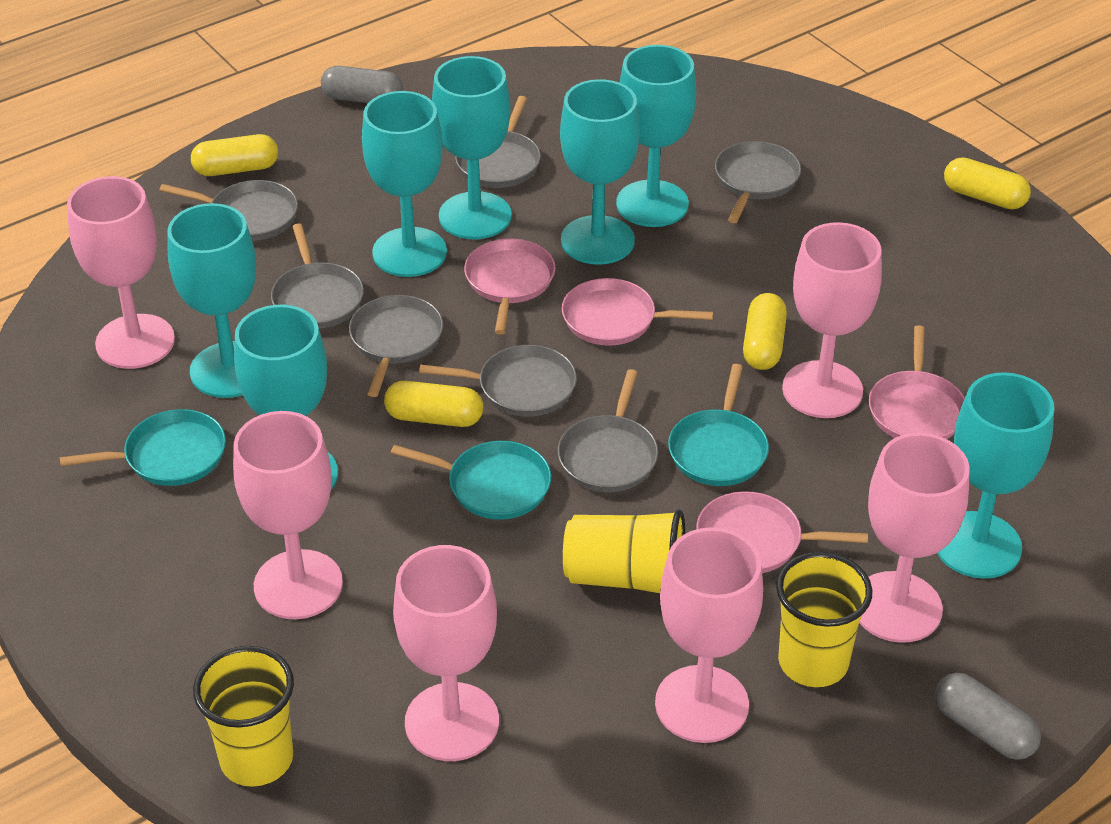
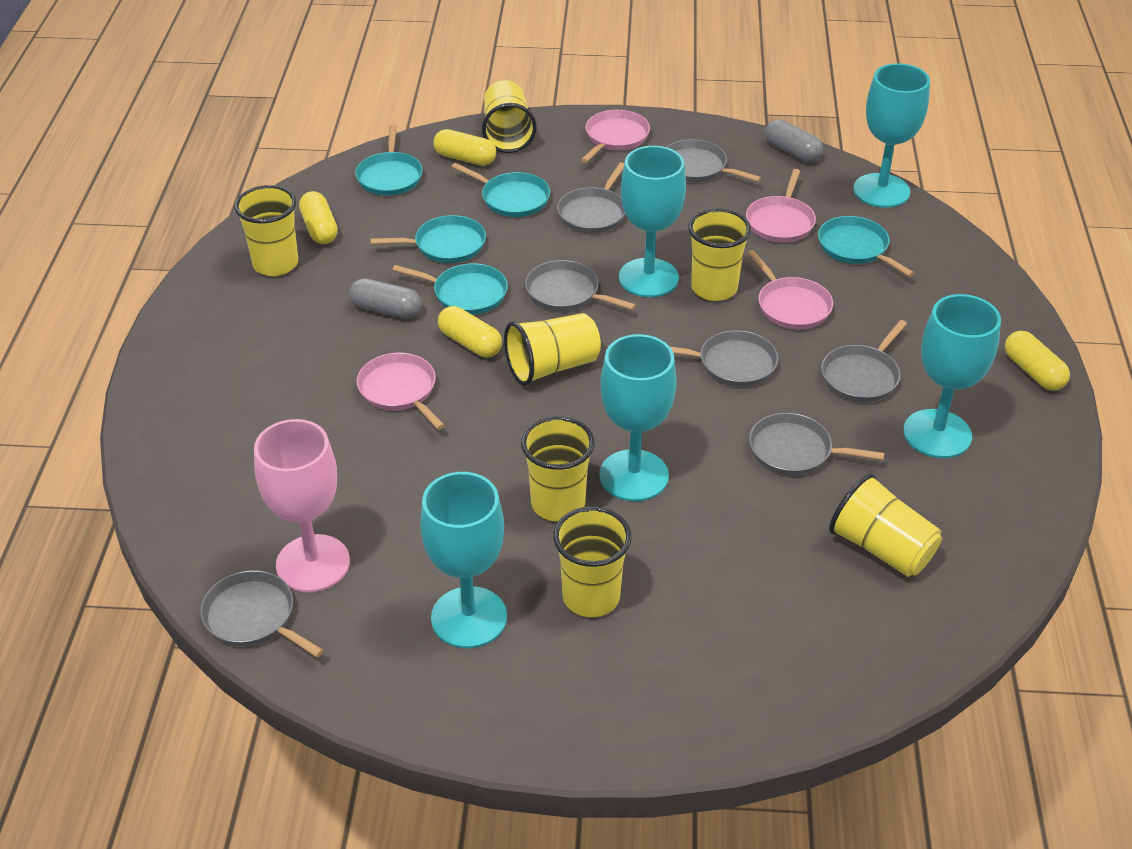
pink goblet: 6 -> 1
turquoise goblet: 7 -> 5
turquoise pan: 3 -> 5
yellow cup: 3 -> 7

